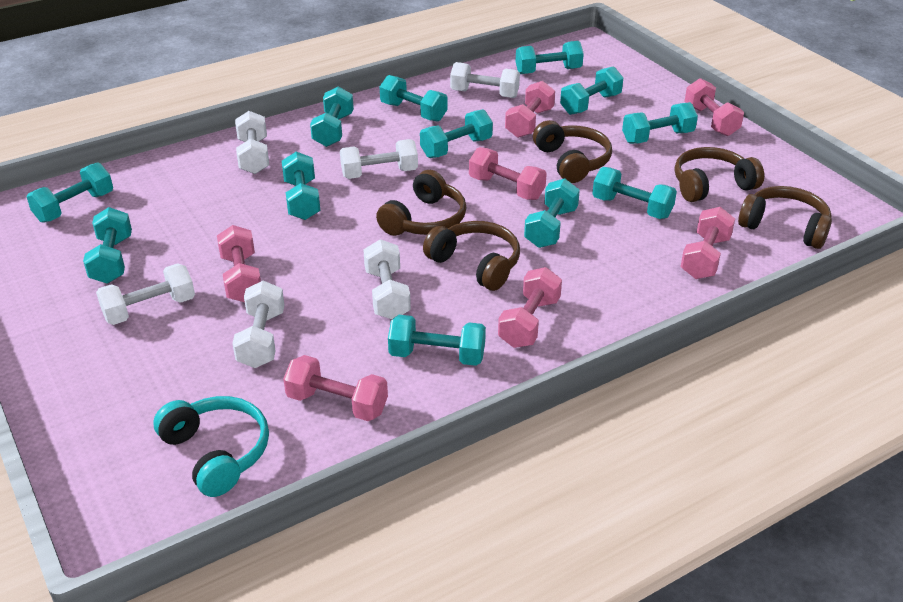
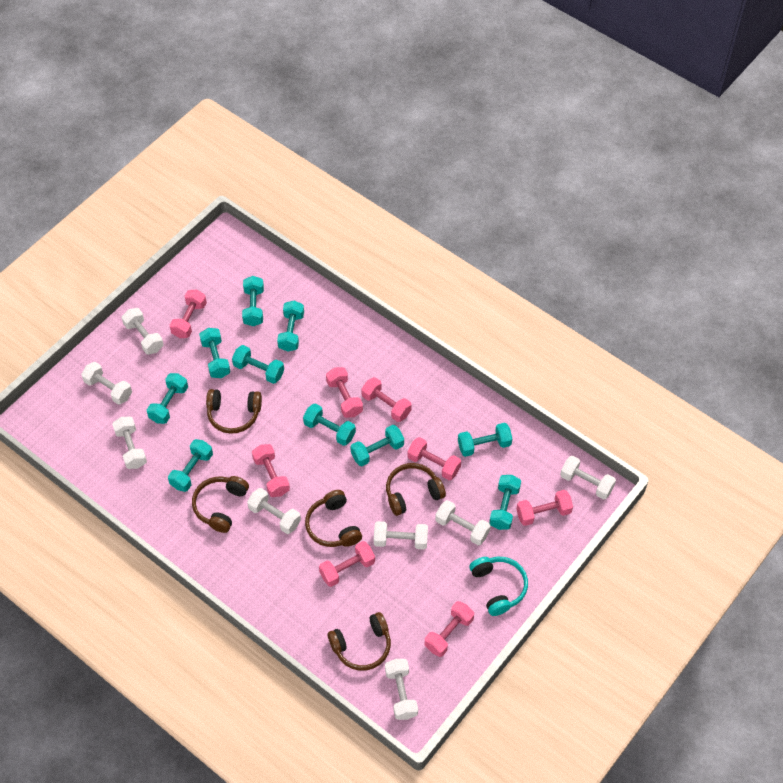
pink dumbbell: 7 -> 8
turquoise dumbbell: 12 -> 10
white dumbbell: 6 -> 8

